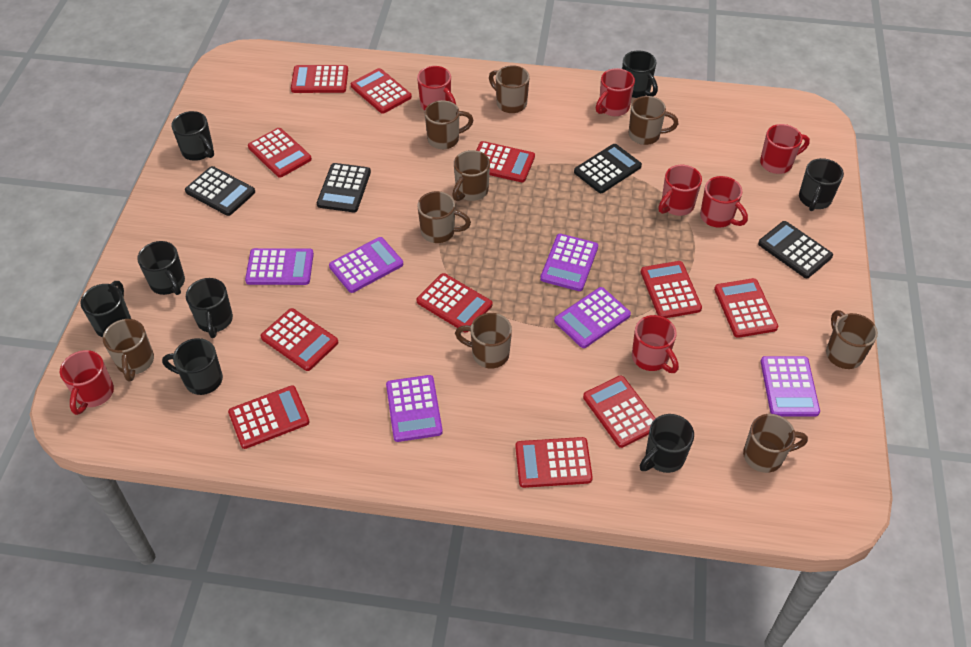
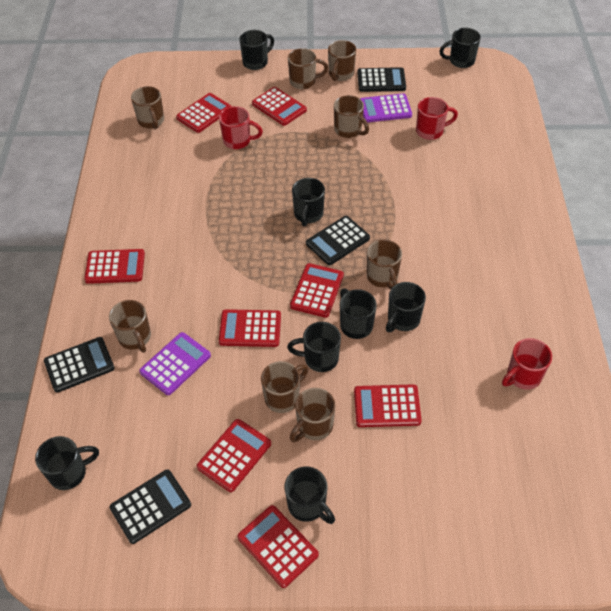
brown mug: 9 -> 8
purple calculator: 6 -> 2
red calculator: 11 -> 8
red mug: 7 -> 3

